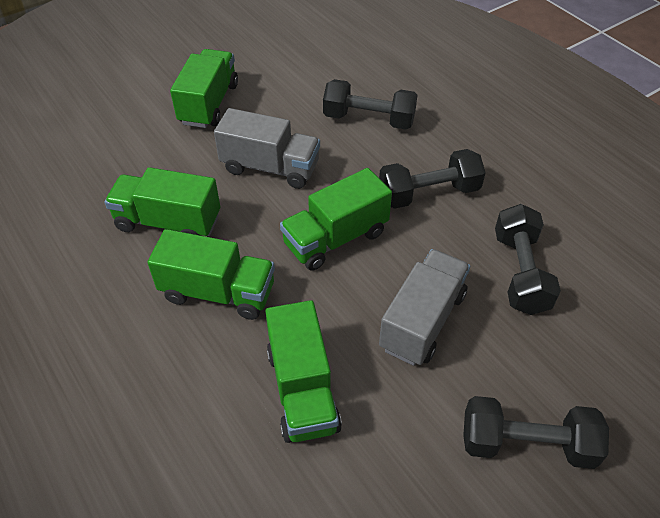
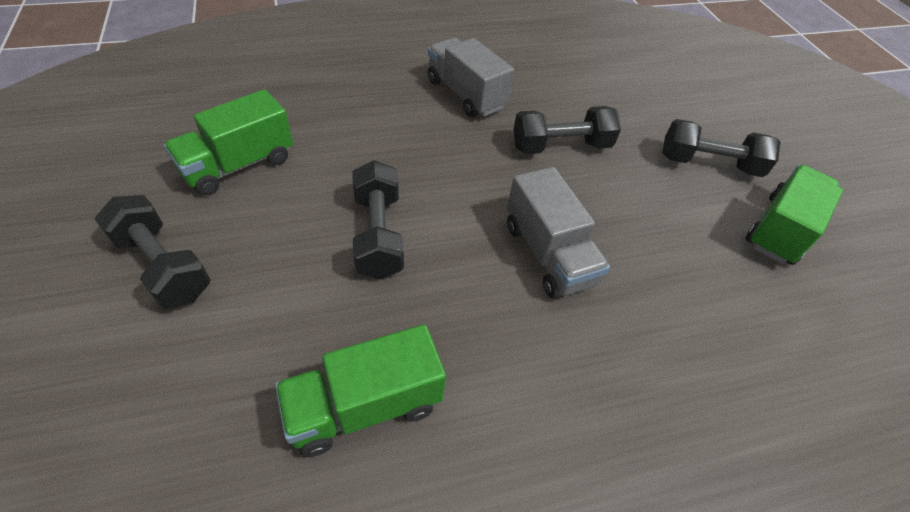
green truck: 5 -> 3

